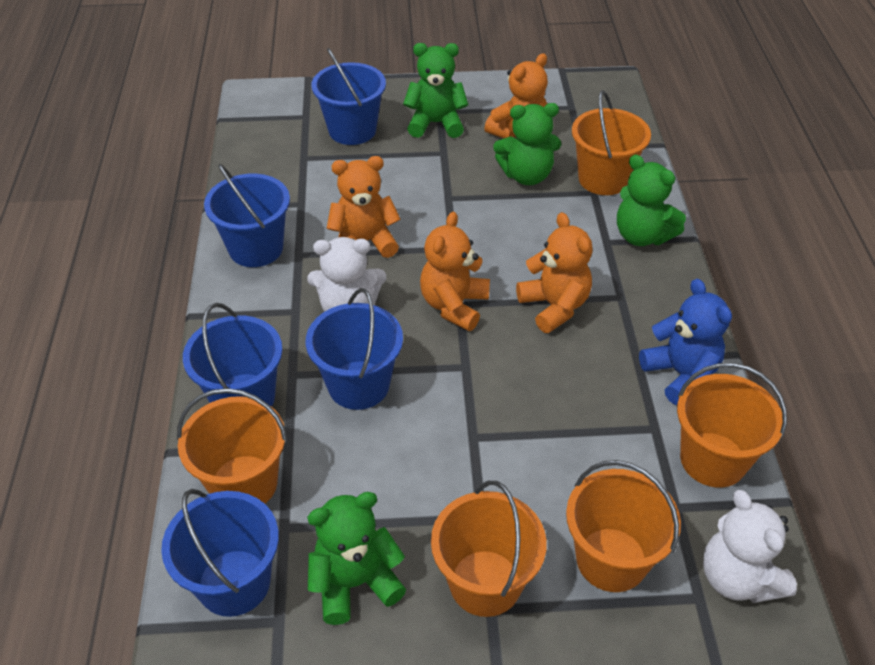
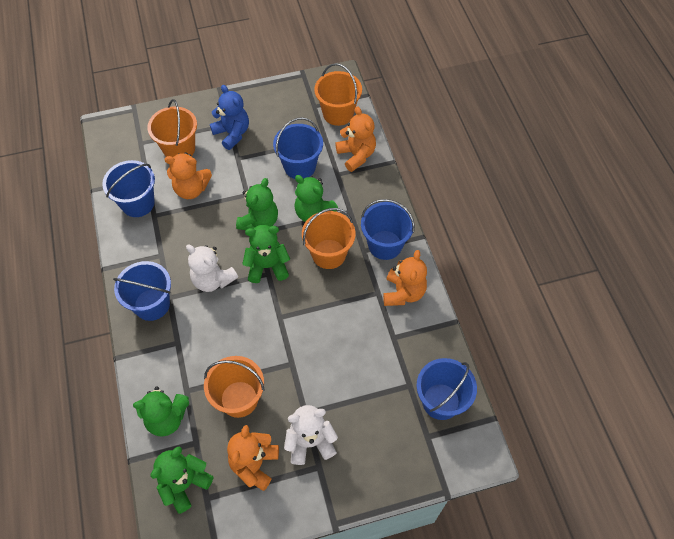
green teddy bear: 4 -> 5
orange bucket: 5 -> 4

